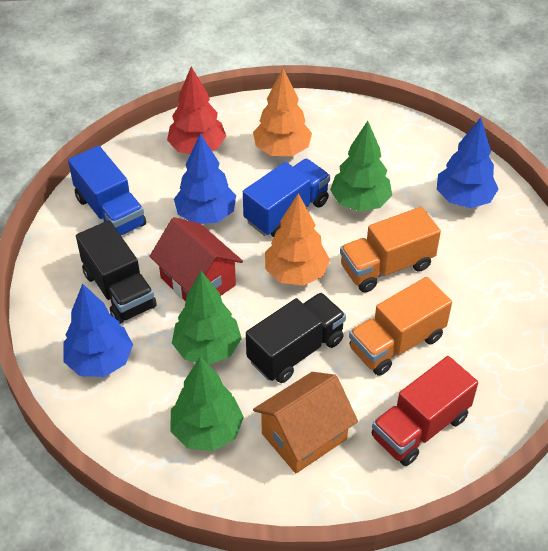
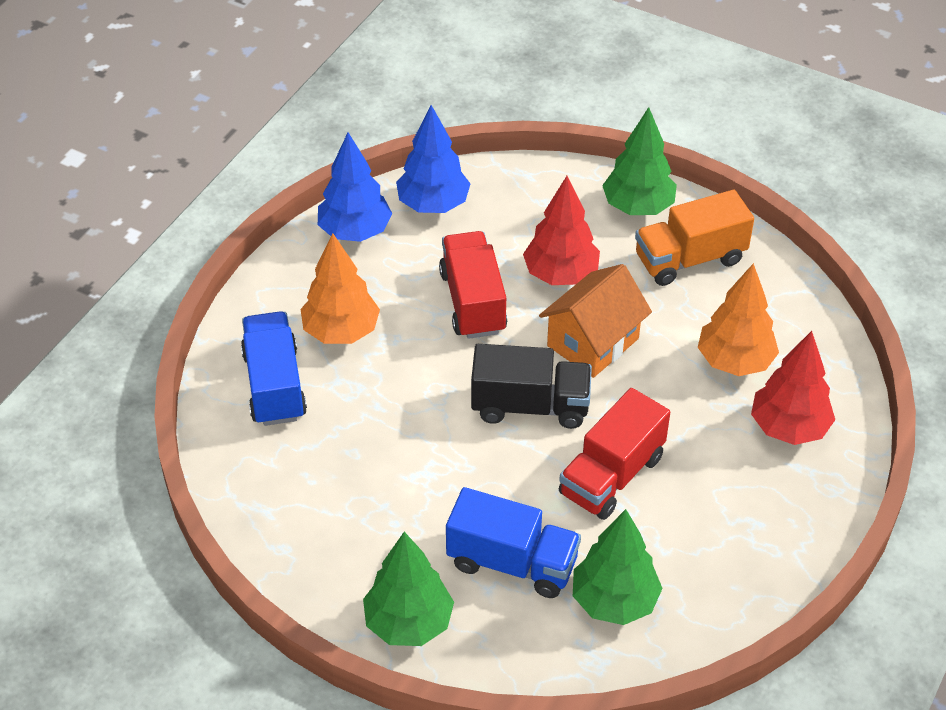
black truck: 2 -> 1
blue tree: 3 -> 2
orange truck: 2 -> 1
red house: 1 -> 0
red tree: 1 -> 2
red truck: 1 -> 2

